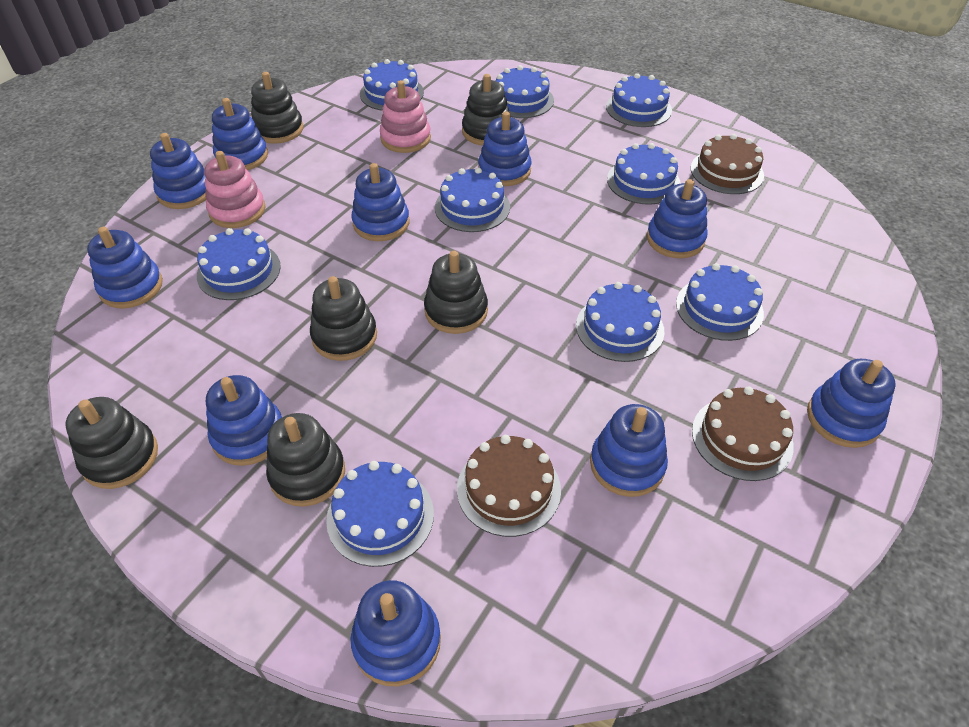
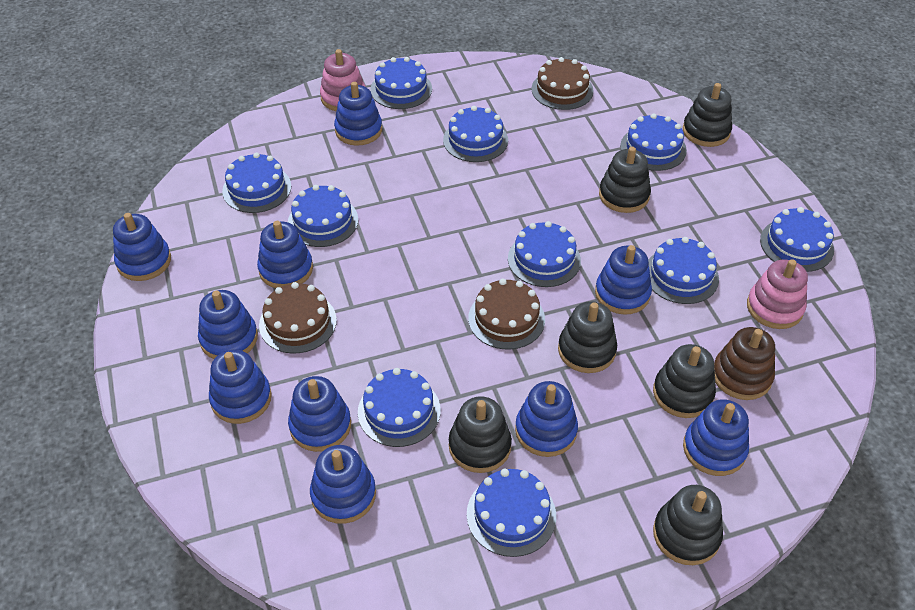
blue cake: 9 -> 10
brown stacking toy: 0 -> 1

